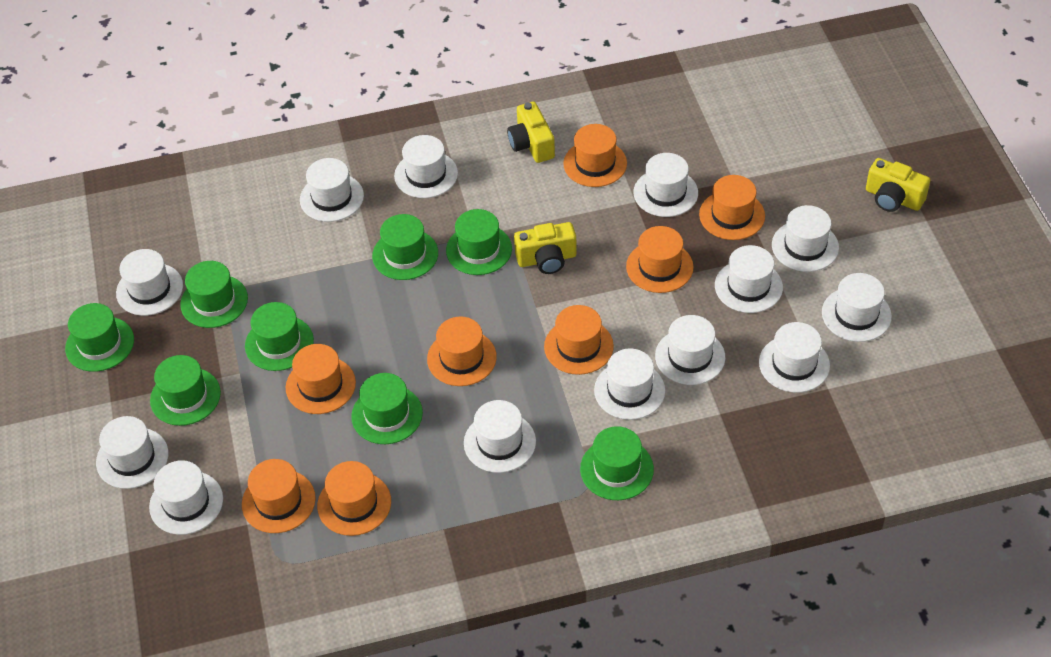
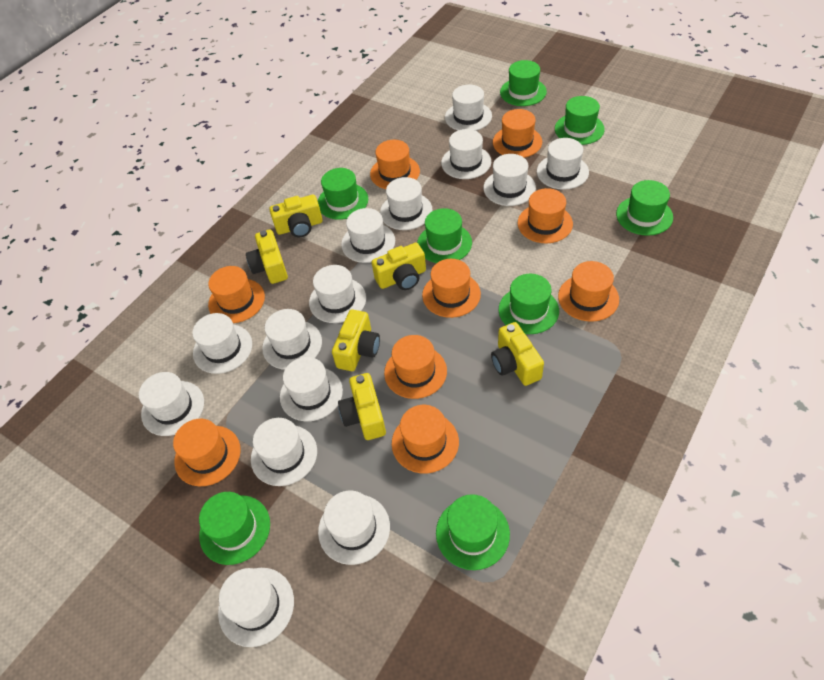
orange hat: 8 -> 9
white hat: 13 -> 14
yellow camera: 3 -> 6

